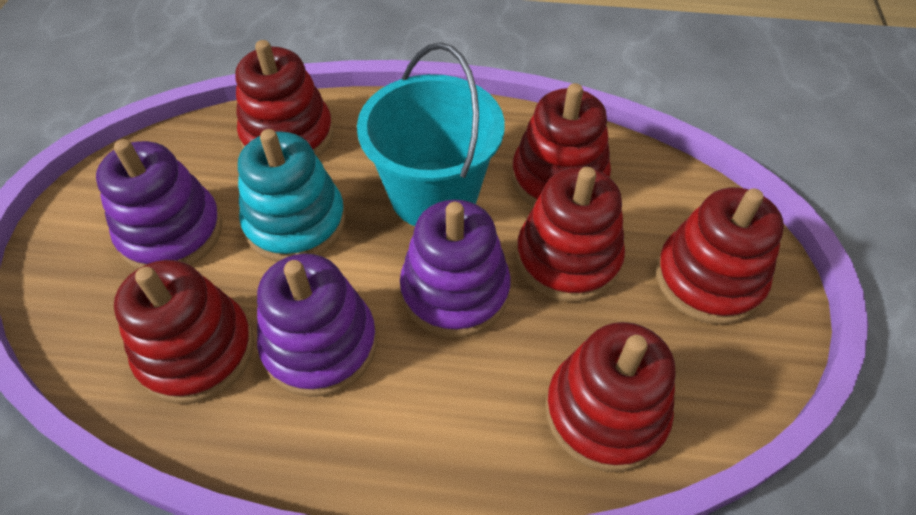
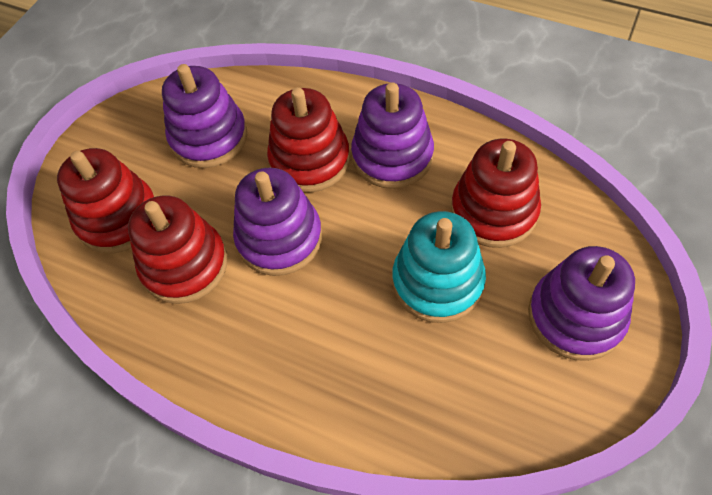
purple stacking toy: 3 -> 4
red stacking toy: 6 -> 4
turquoise bucket: 1 -> 0

